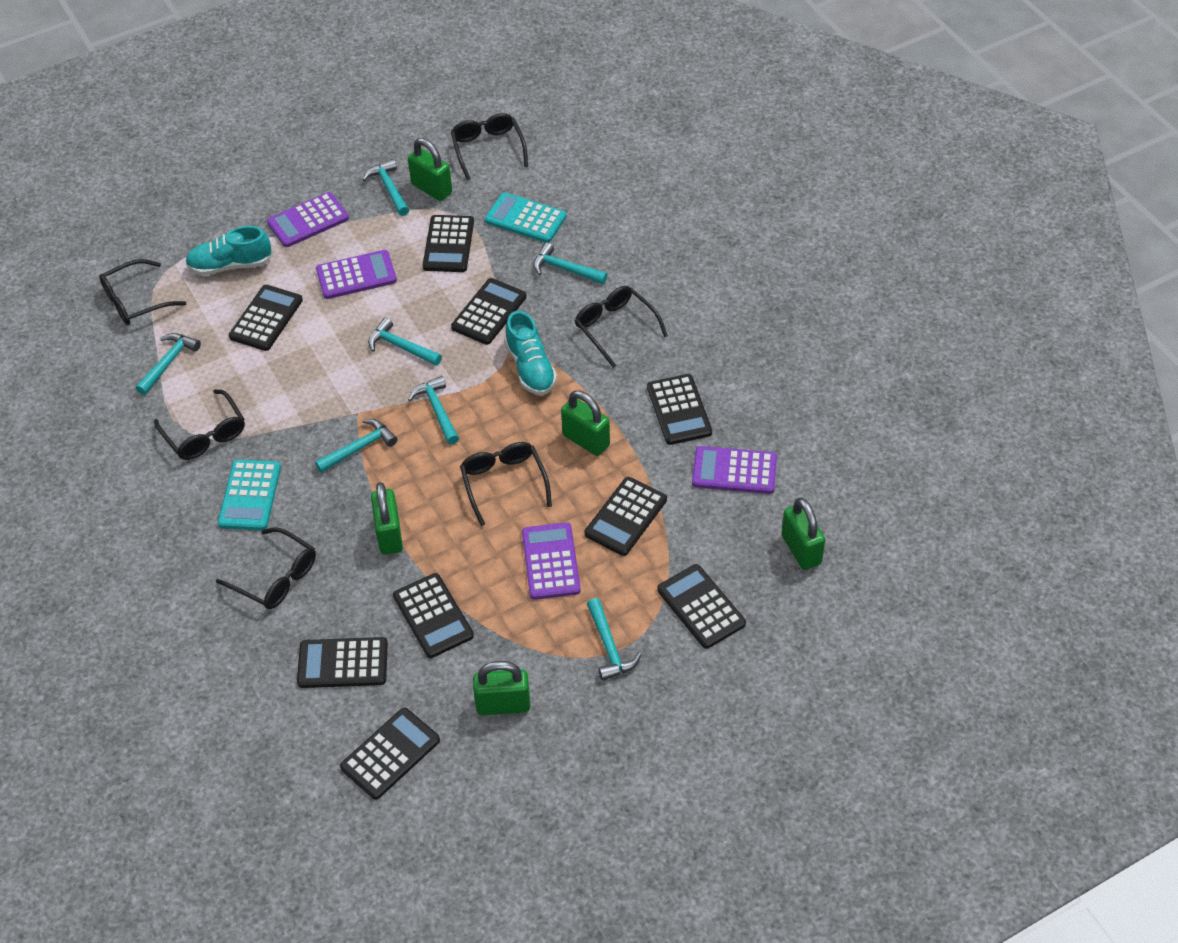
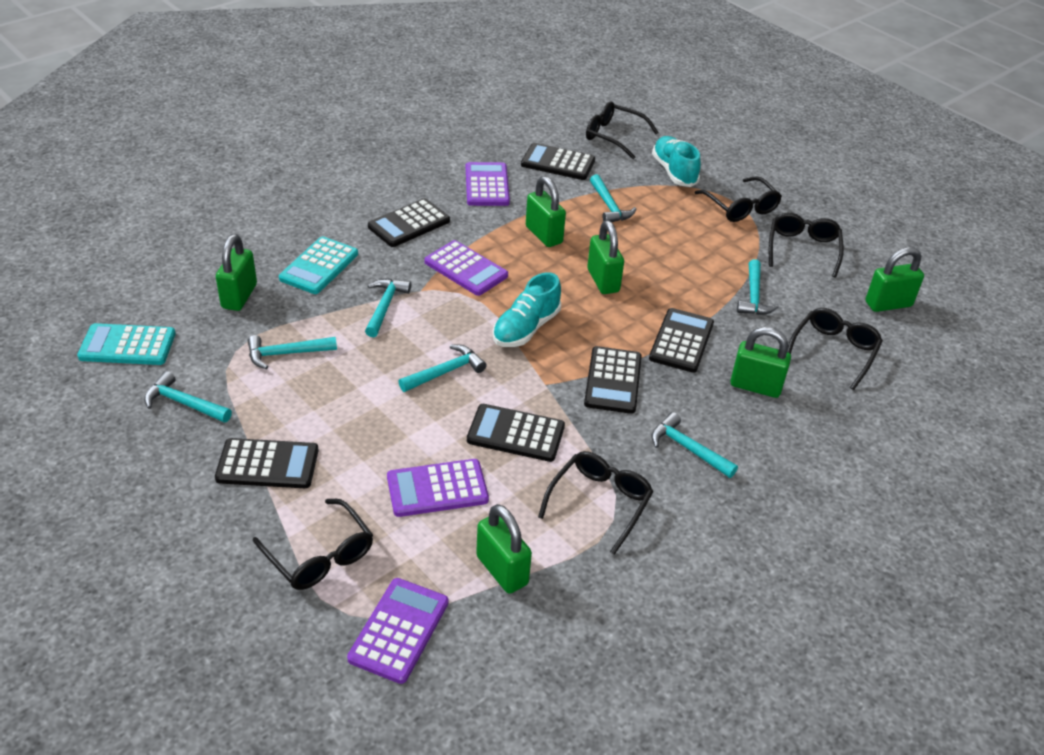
black calculator: 9 -> 6
green padlock: 5 -> 6

